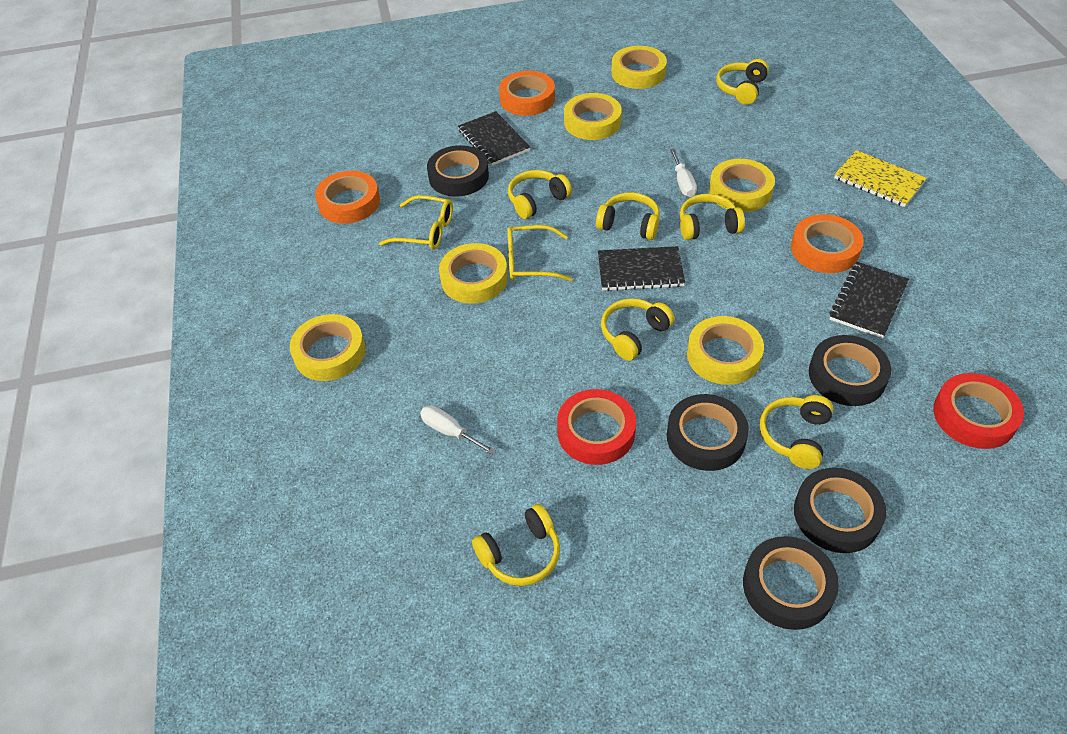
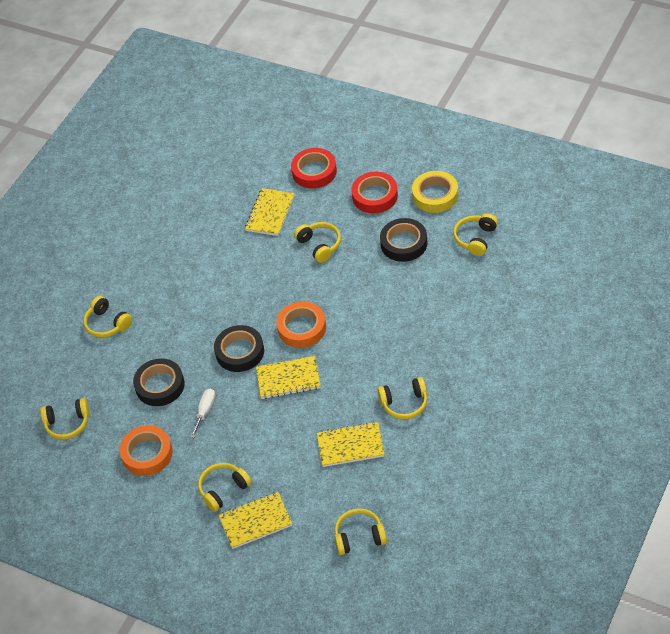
black notebook: 3 -> 0
black tape: 5 -> 3
orange tape: 3 -> 2
white screwdriver: 2 -> 1
yellow glasses: 2 -> 0
yellow notebook: 1 -> 4
yellow tape: 6 -> 1

